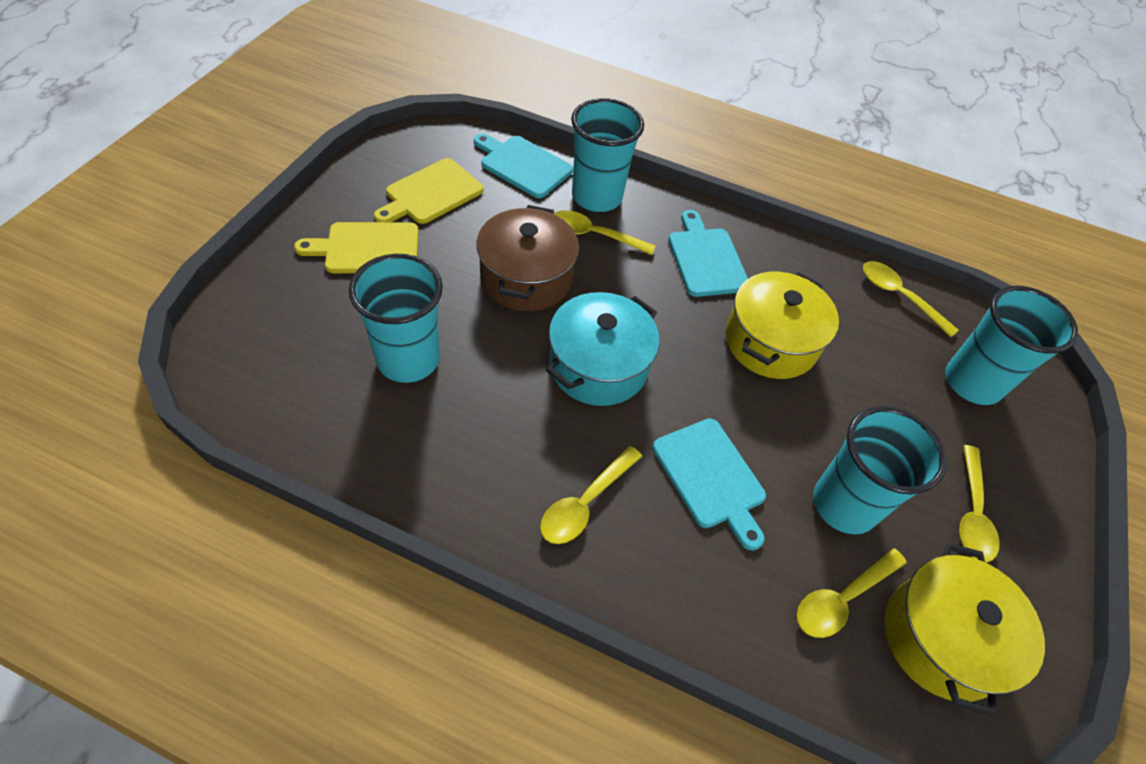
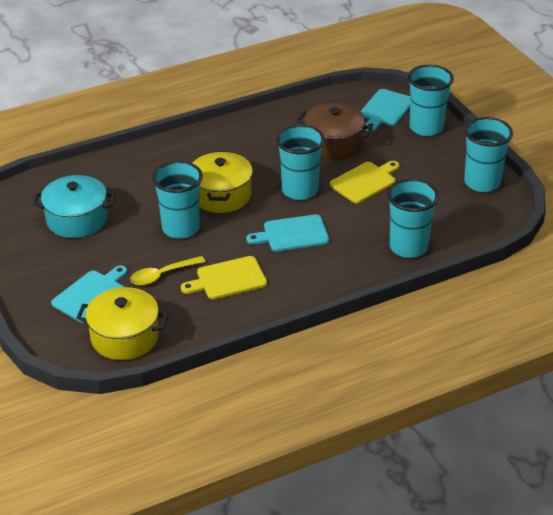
turquoise cup: 4 -> 5
yellow spoon: 5 -> 1

